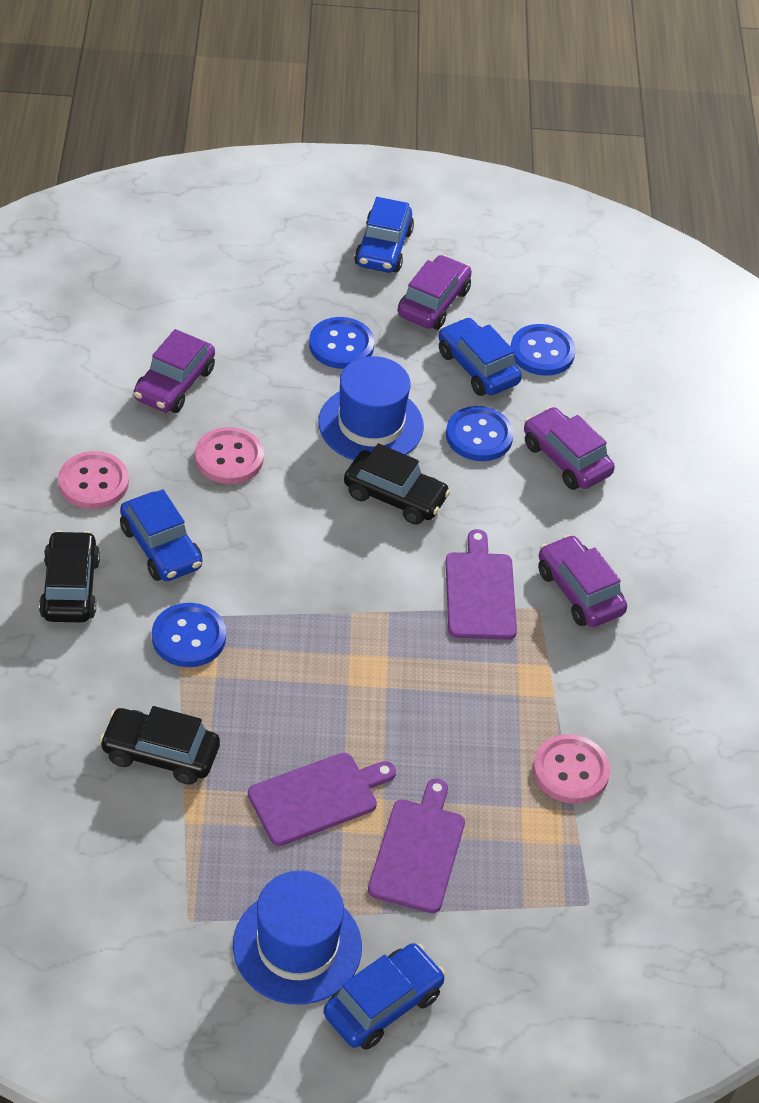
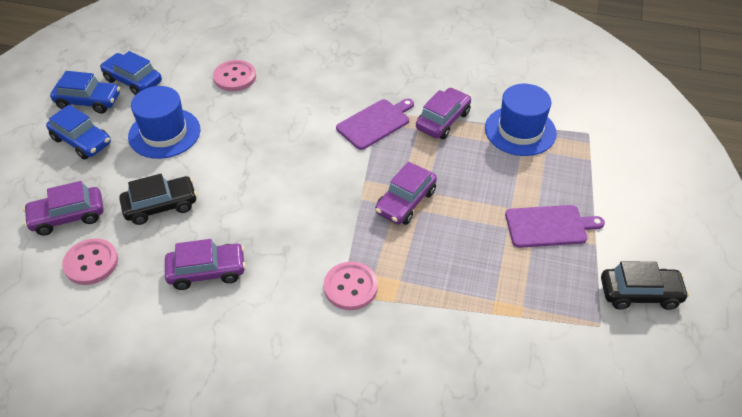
black car: 3 -> 2
blue button: 4 -> 0
blue car: 4 -> 3
purple cutting board: 3 -> 2

